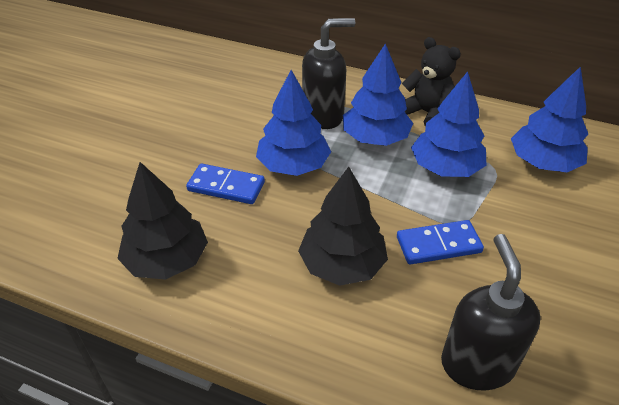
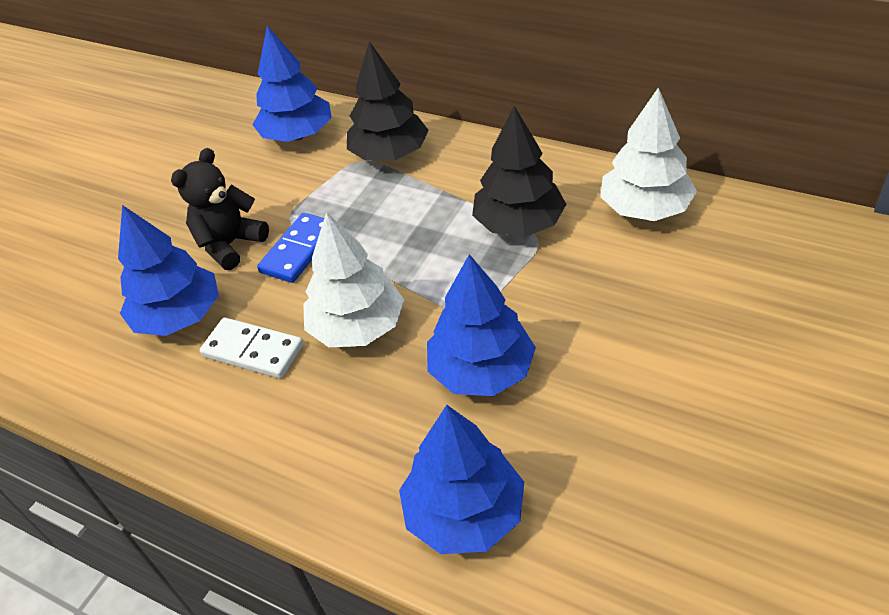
black soap dispenser: 2 -> 0
blue domino: 2 -> 1
white domino: 0 -> 1
white tree: 0 -> 2

